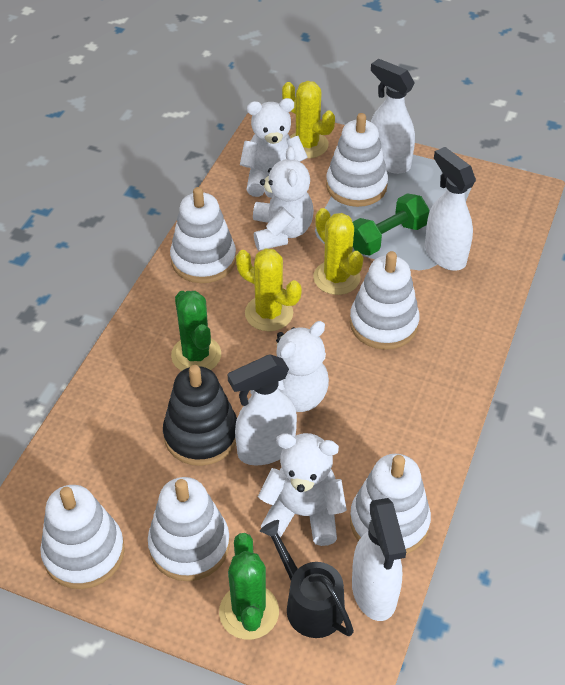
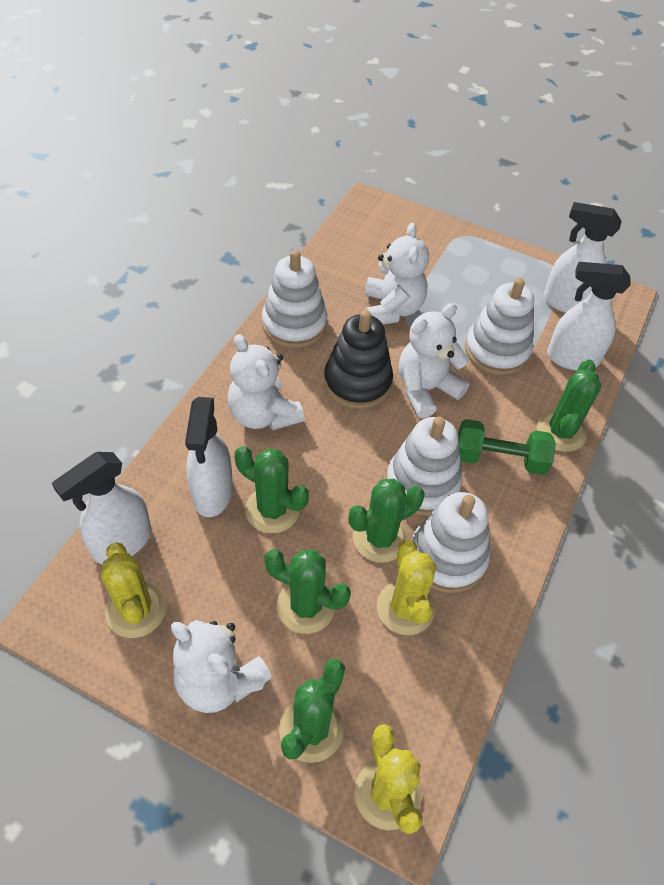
black watering can: 1 -> 0
green cactus: 2 -> 5
white stacking toy: 6 -> 4

